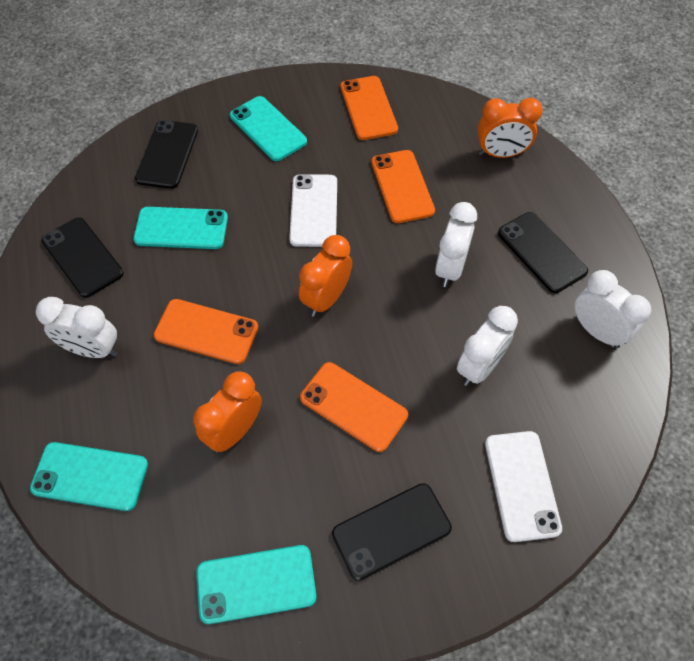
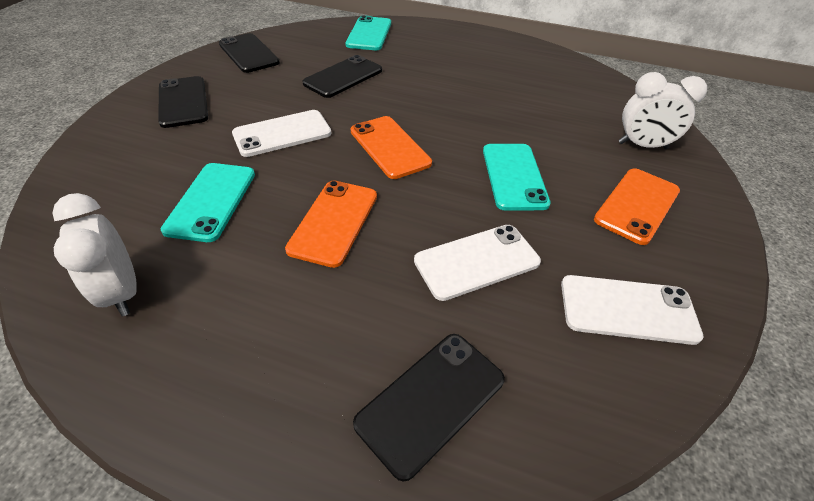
orange clock: 3 -> 0
orange phone: 4 -> 3
turquoise phone: 4 -> 3
white clock: 4 -> 2
white phone: 2 -> 3

